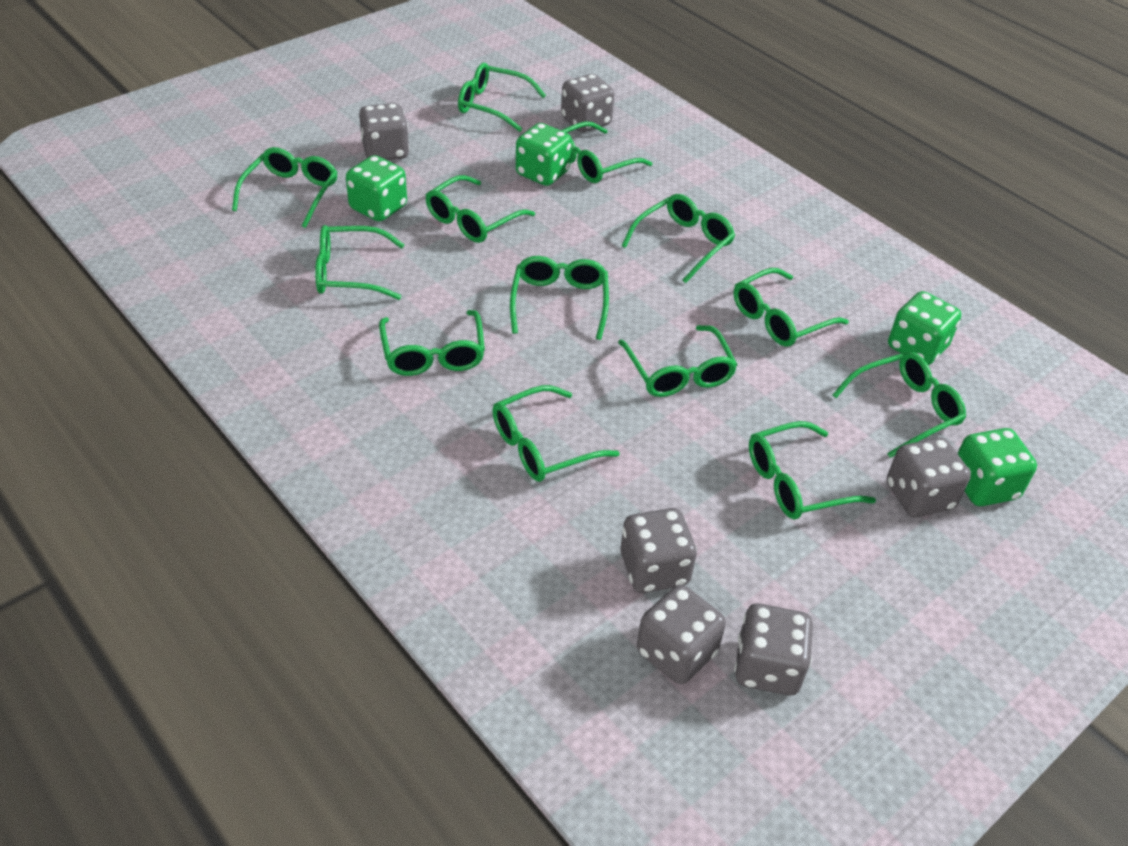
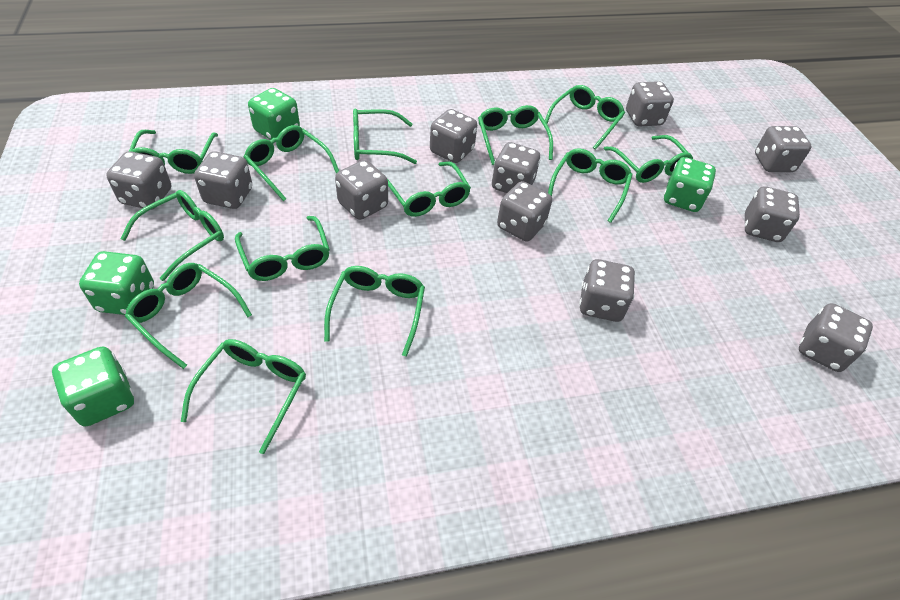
grey dice: 6 -> 11

